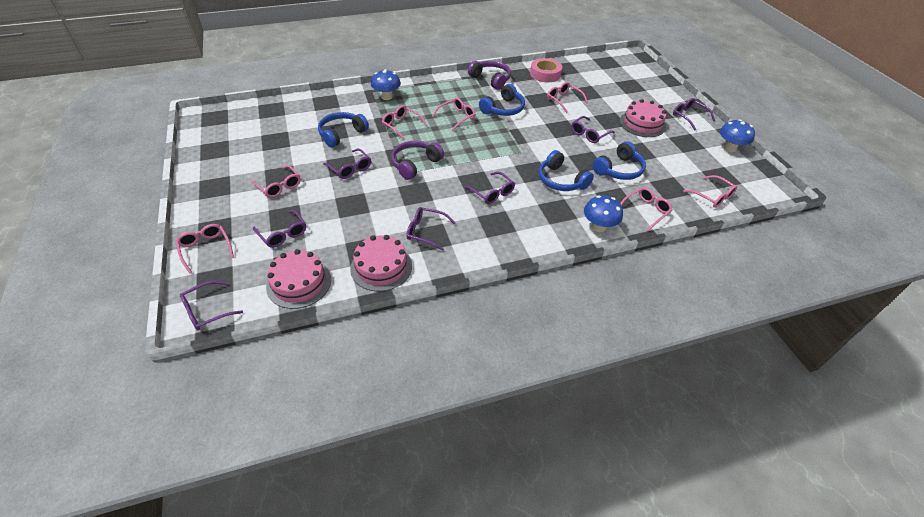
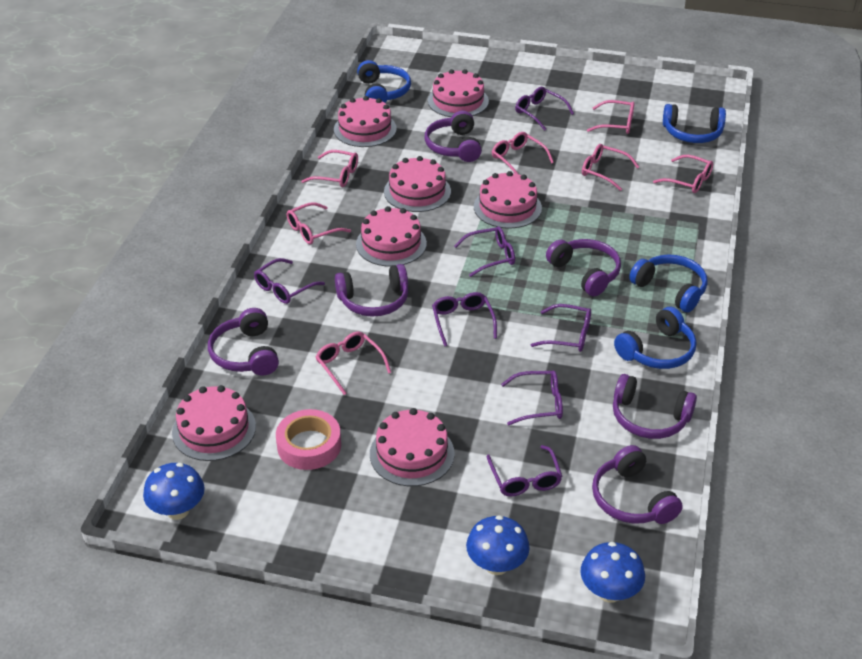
pink cake: 3 -> 7
purple headphones: 2 -> 6

